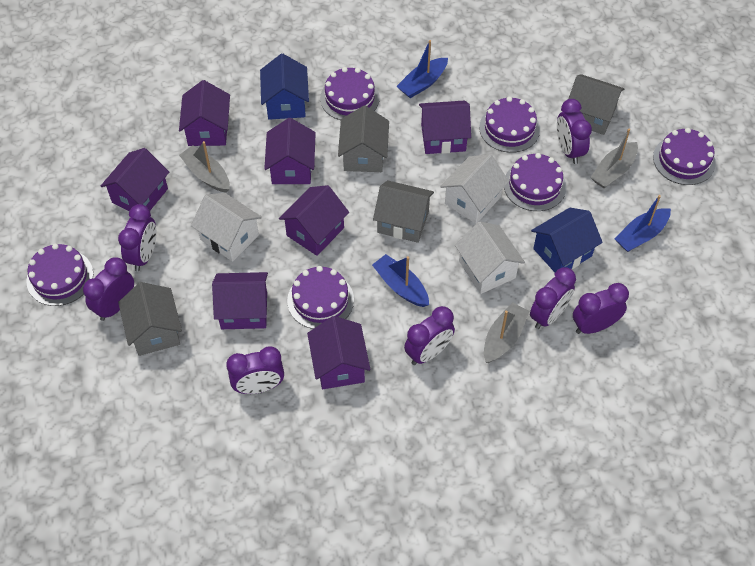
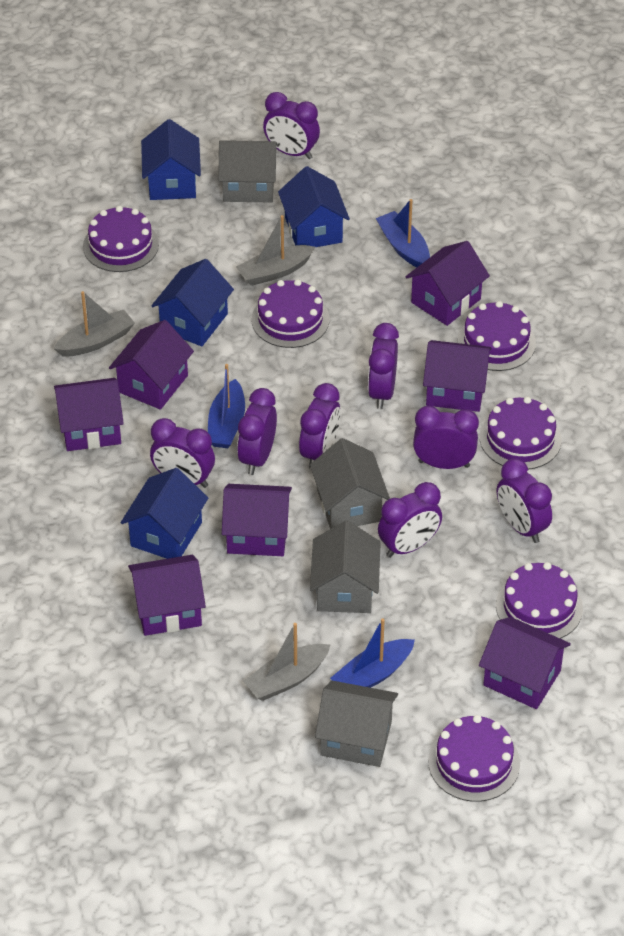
blue house: 2 -> 4
purple clock: 7 -> 8
white house: 3 -> 0

